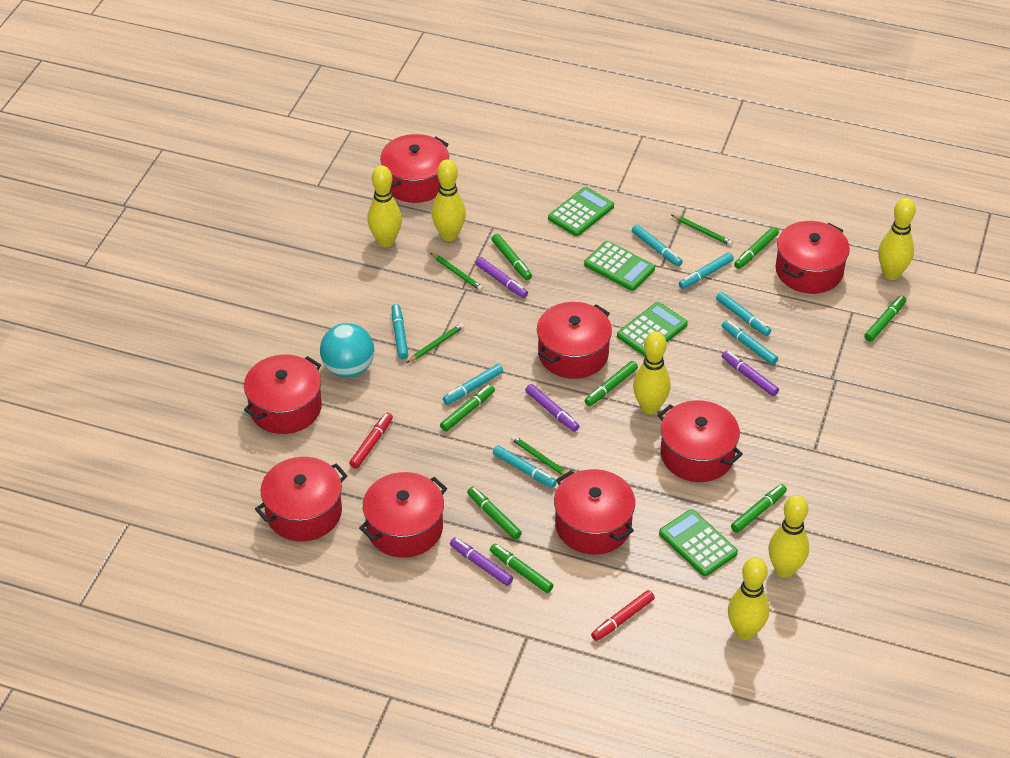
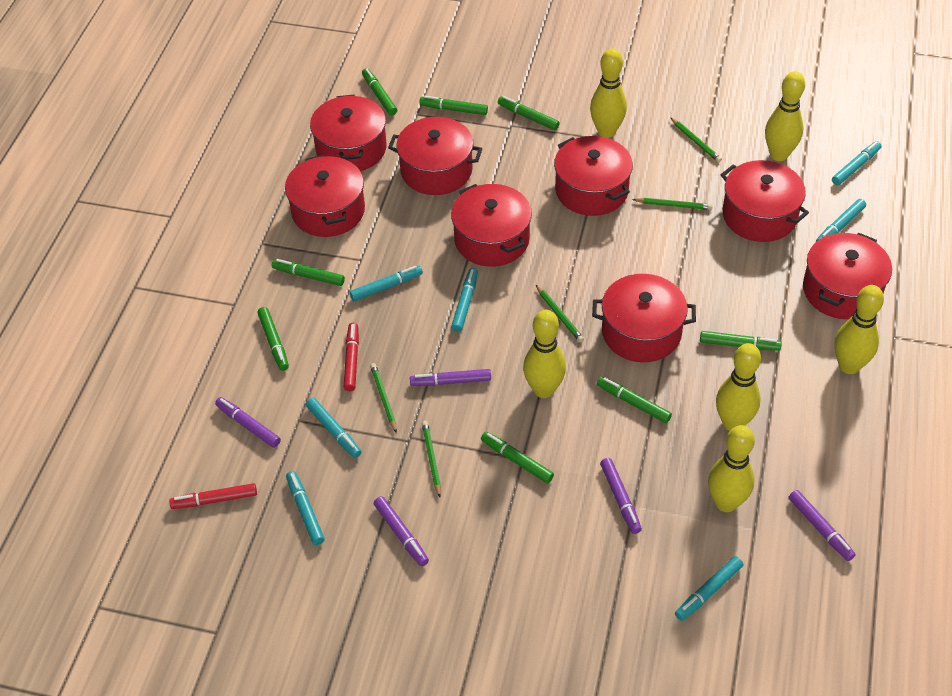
green calculator: 4 -> 0
green pencil: 4 -> 5
purple marker: 4 -> 5
turquoise ball: 1 -> 0

